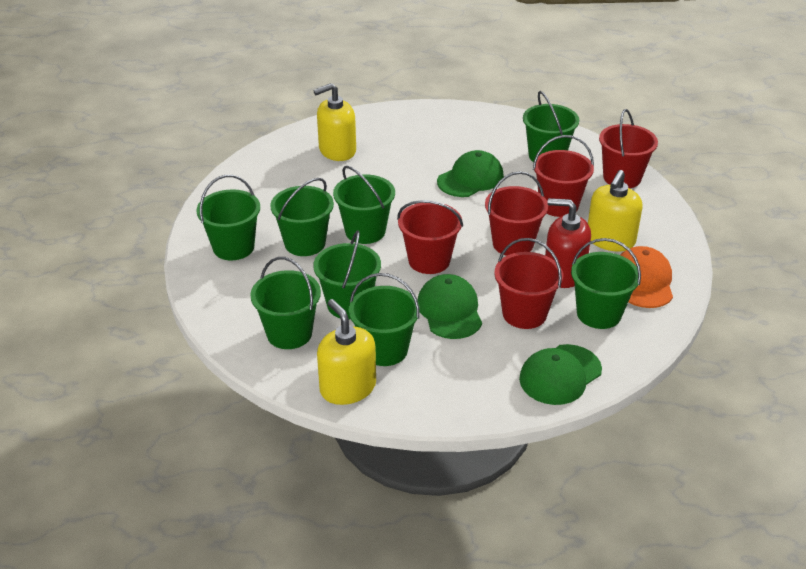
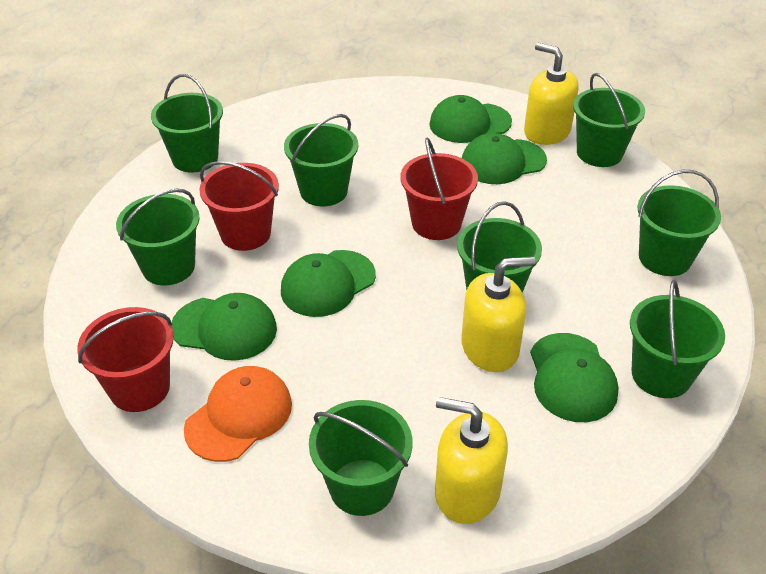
green cap: 3 -> 5
red bucket: 5 -> 3
red soap dispenser: 1 -> 0

